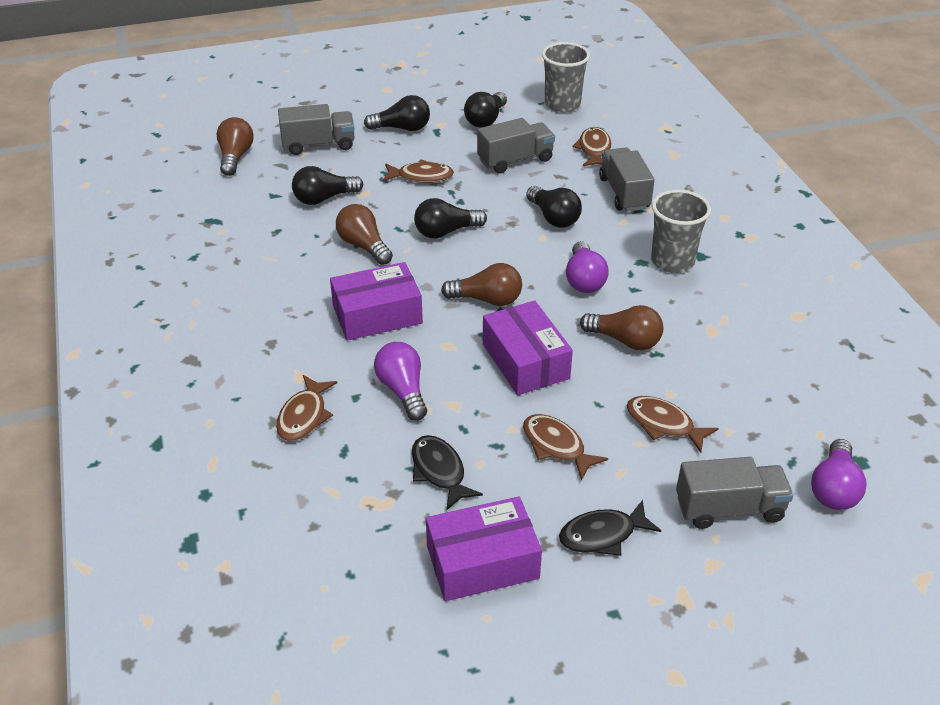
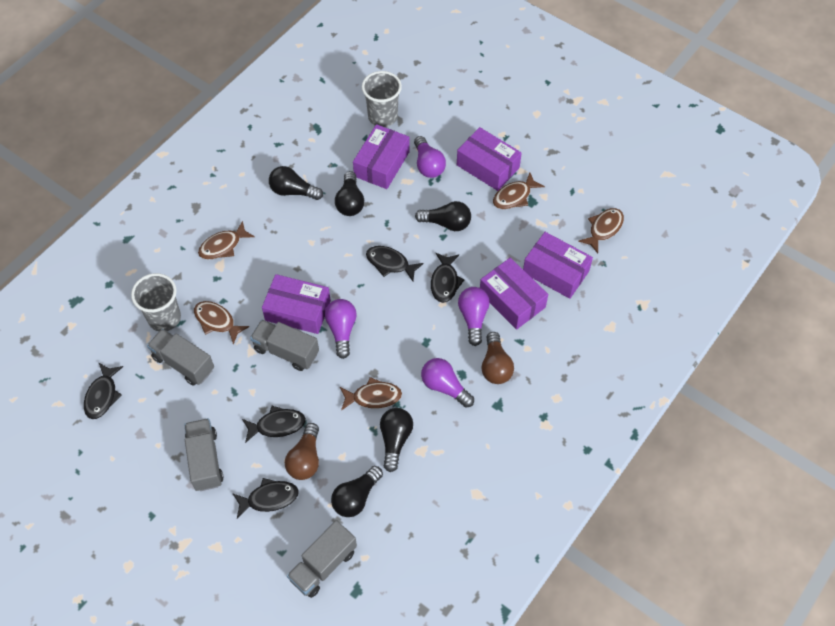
black fish: 2 -> 5
brown light bulb: 4 -> 2
purple box: 3 -> 5
purple light bulb: 3 -> 4

